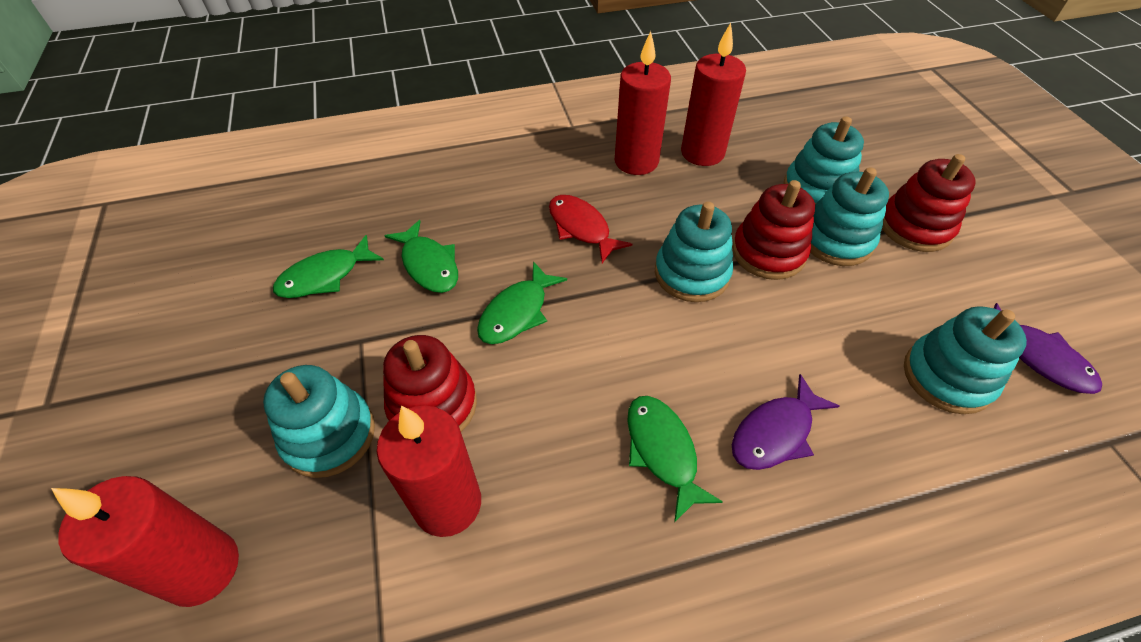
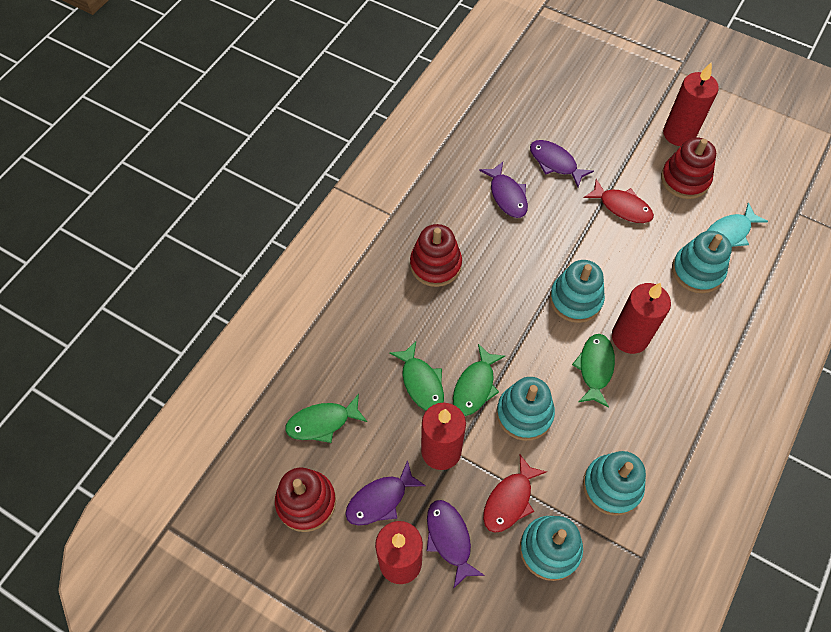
purple fish: 2 -> 4
red fish: 1 -> 2
turquoise fish: 0 -> 1

